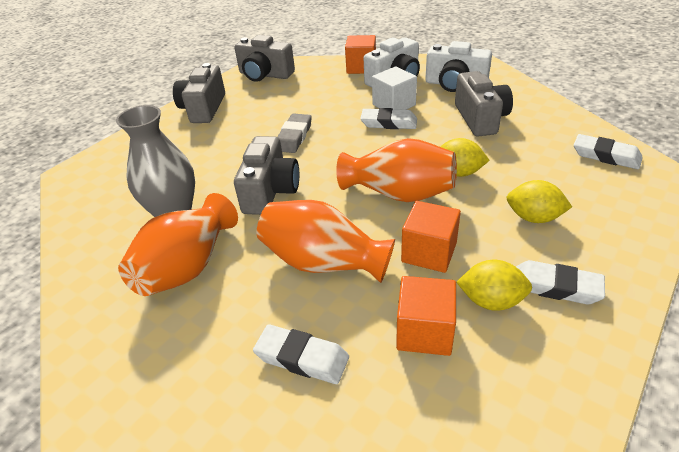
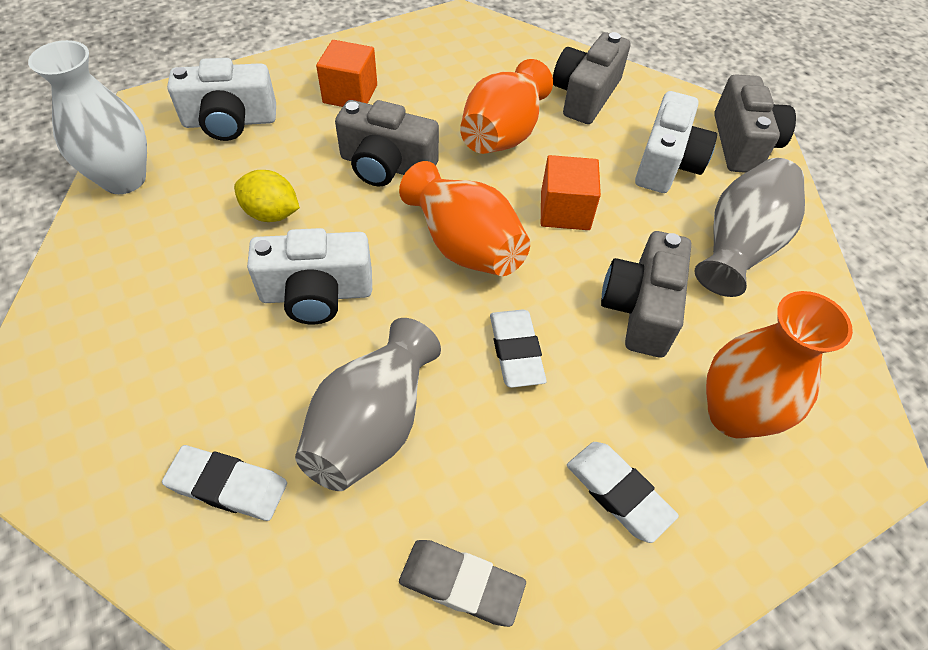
grey vase: 1 -> 2
orange cube: 3 -> 2
white camera: 2 -> 3
white cube: 1 -> 0
white eraser: 4 -> 3
white vase: 0 -> 1
yellow lemon: 3 -> 1

